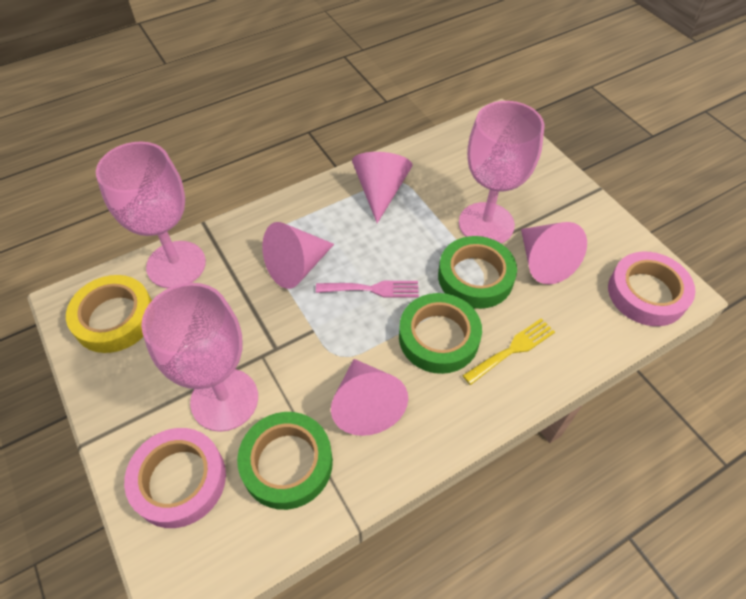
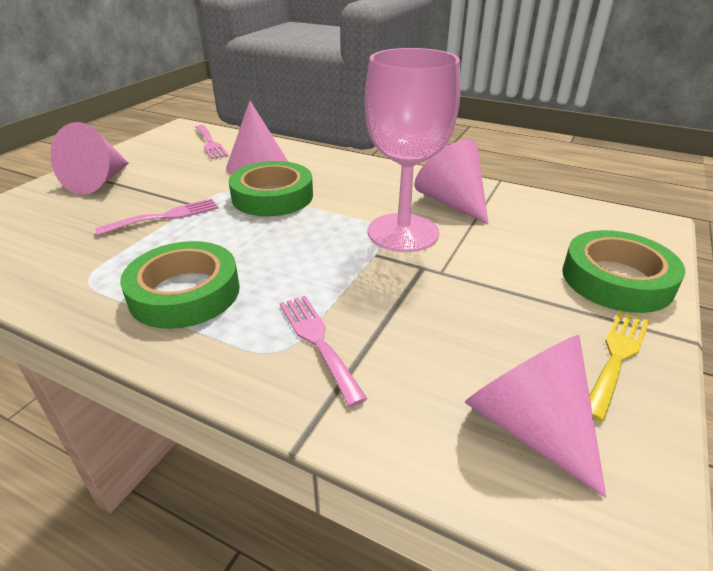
pink fork: 1 -> 3
pink goblet: 3 -> 1
pink tape: 2 -> 0
yellow tape: 1 -> 0

